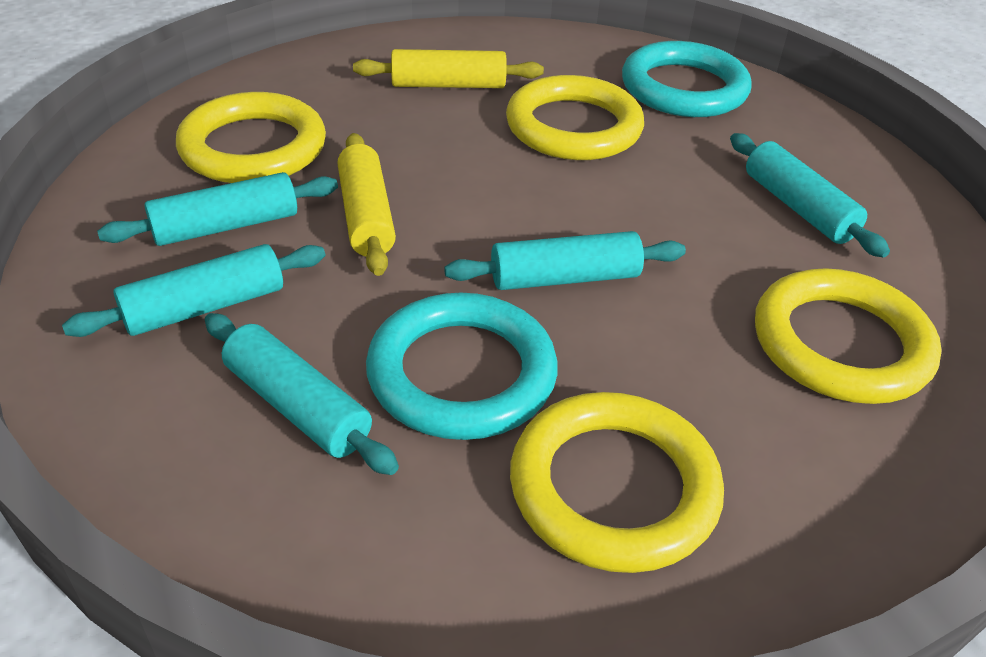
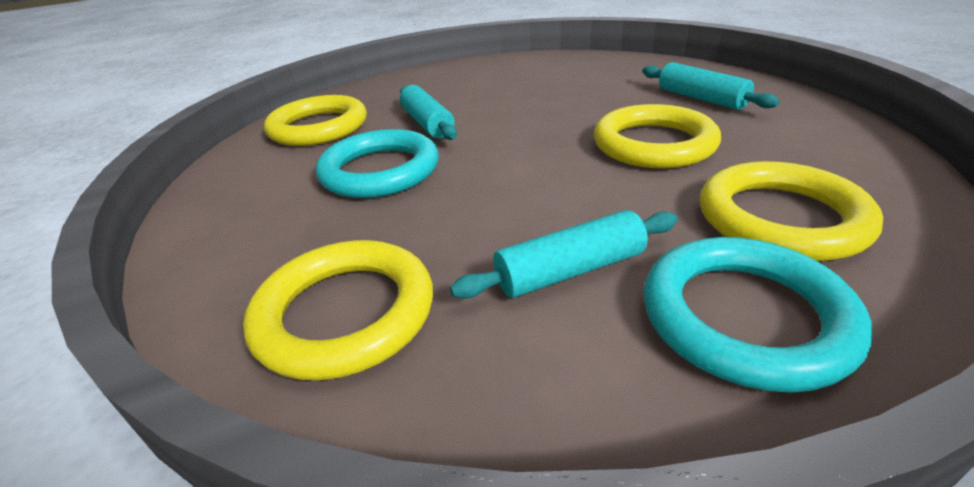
turquoise rolling pin: 5 -> 3
yellow rolling pin: 2 -> 0

